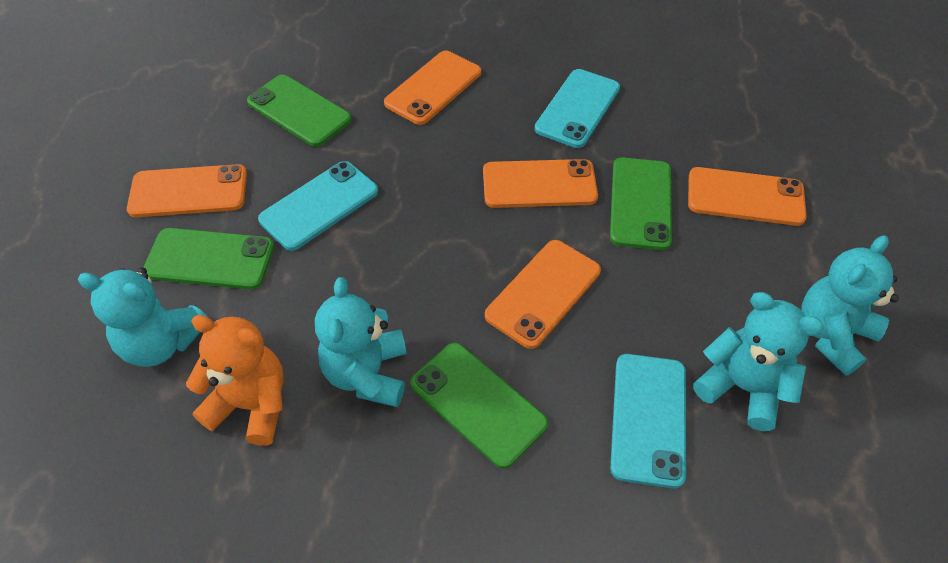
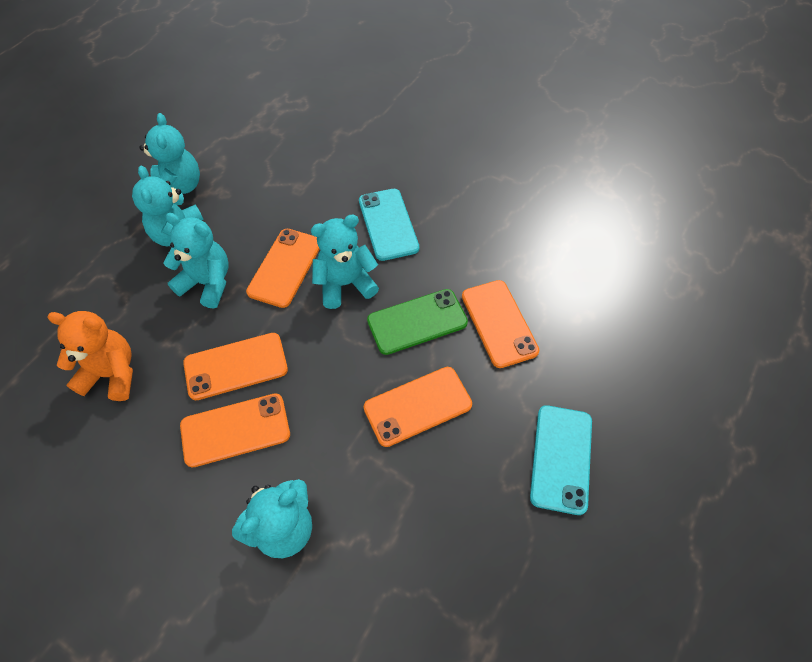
green phone: 4 -> 1
turquoise phone: 3 -> 2
turquoise teddy bear: 4 -> 5

